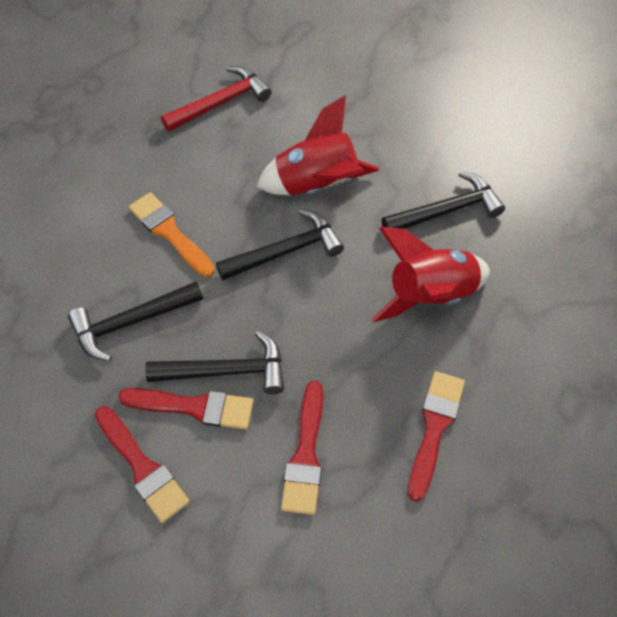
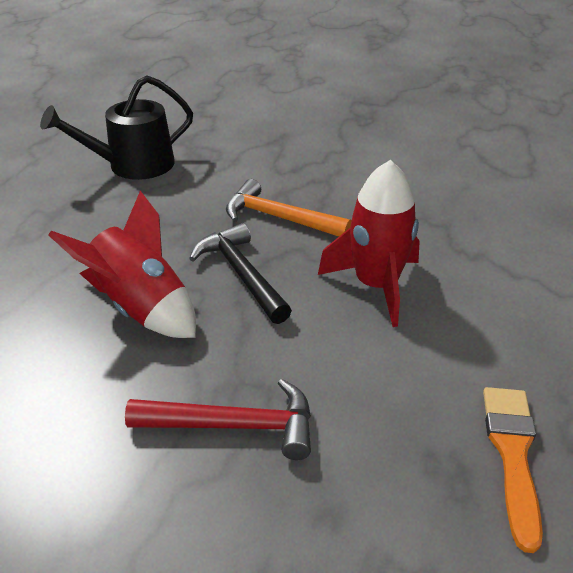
black hammer: 4 -> 1
black watering can: 0 -> 1
orange hammer: 0 -> 1
red brush: 4 -> 0

